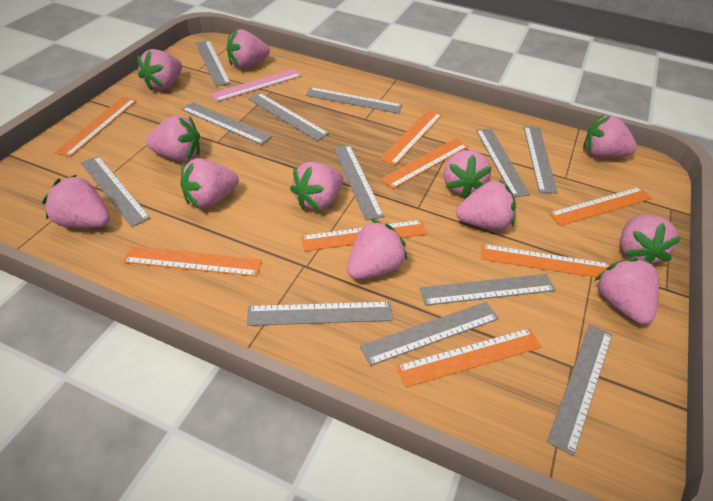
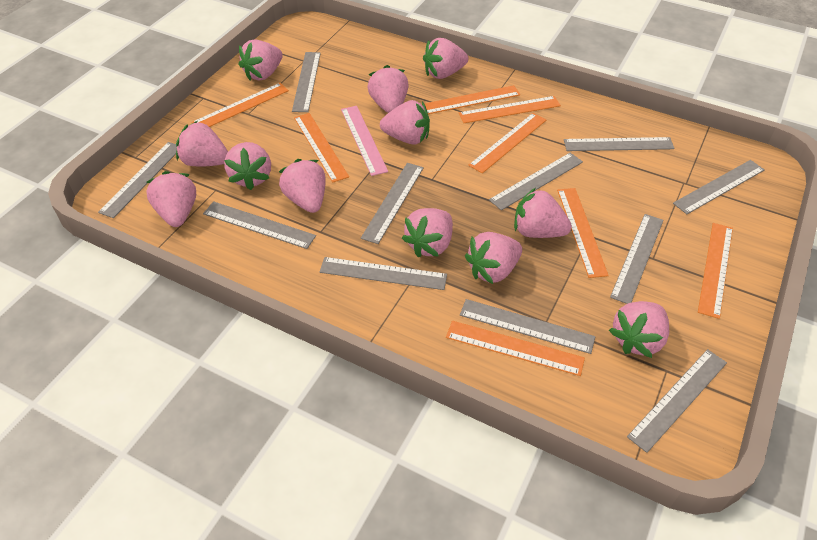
grey ruler: 12 -> 11

